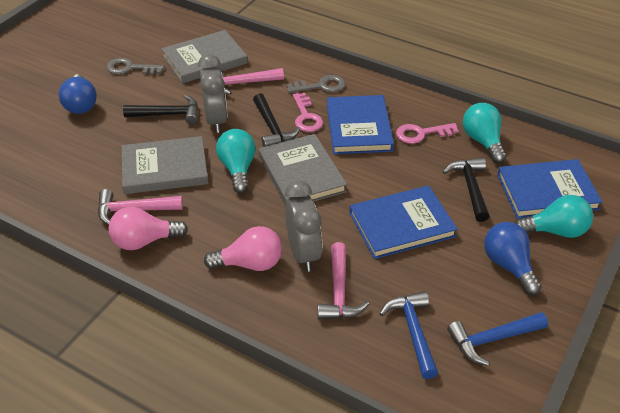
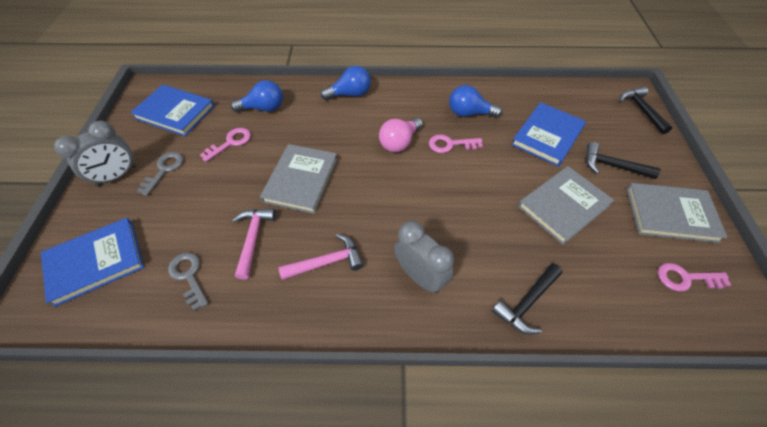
blue hammer: 2 -> 0
blue light bulb: 2 -> 3
pink hammer: 3 -> 2
pink key: 2 -> 3
pink light bulb: 2 -> 1
turquoise light bulb: 3 -> 0

